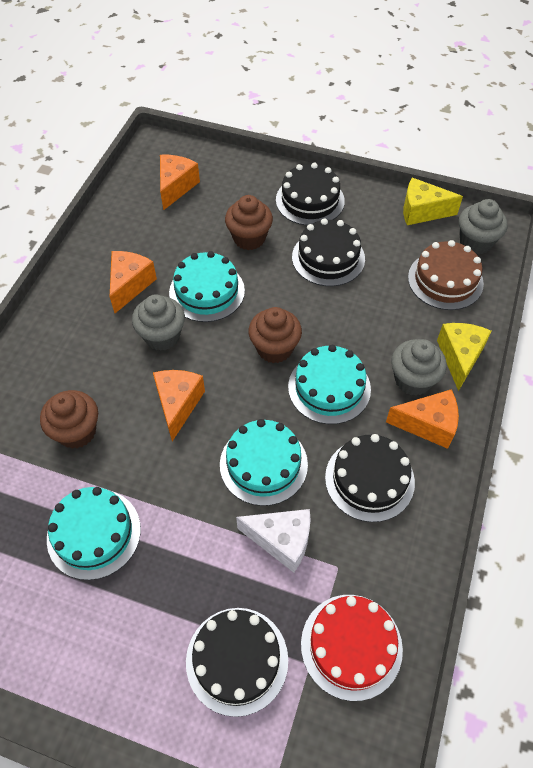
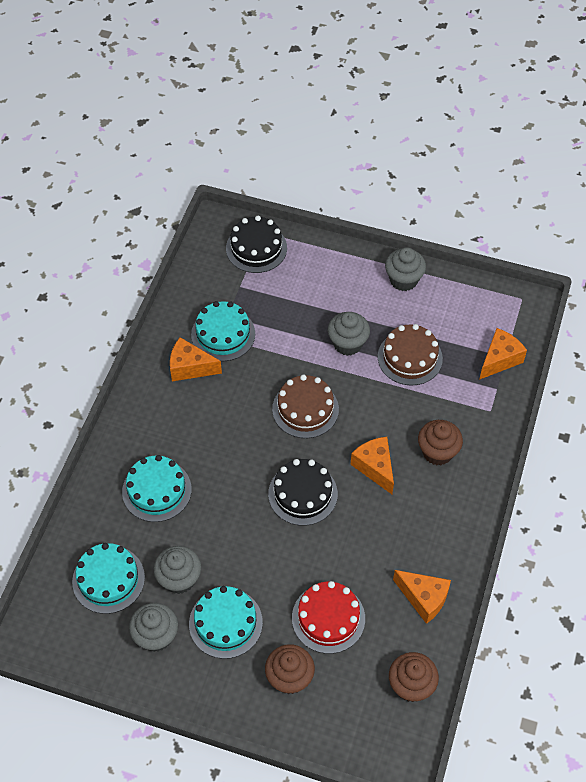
black cake: 4 -> 2
brown cake: 1 -> 2
grey cupcake: 3 -> 4
white cheese: 1 -> 0
yellow cheese: 2 -> 0

